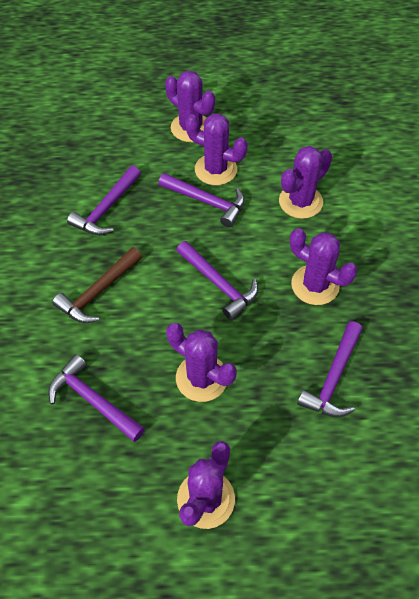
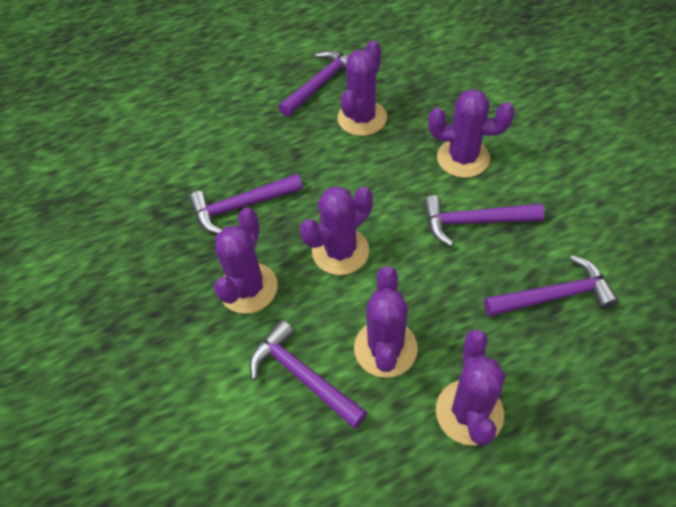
brown hammer: 1 -> 0

